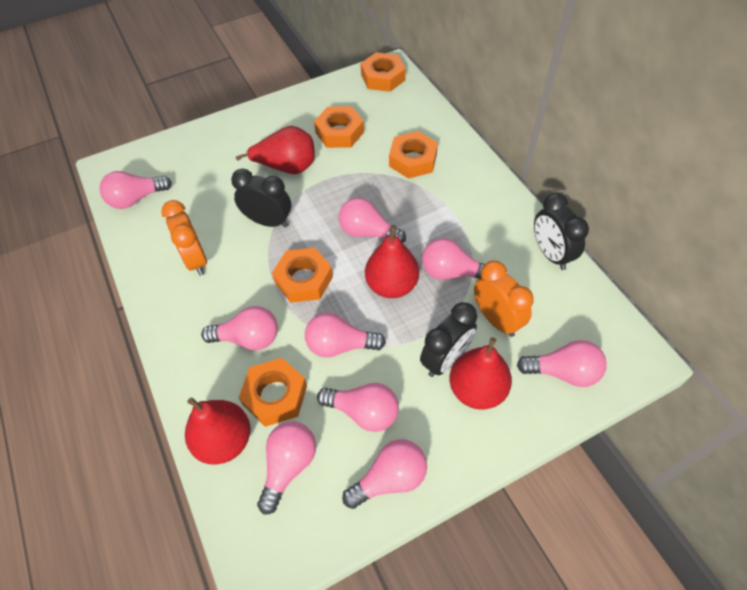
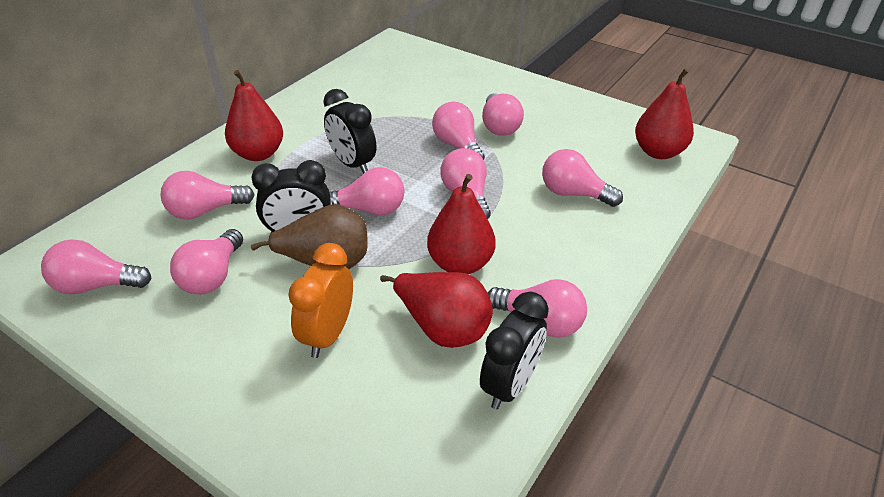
brown pear: 0 -> 1
orange clock: 2 -> 1
orange nut: 5 -> 0

